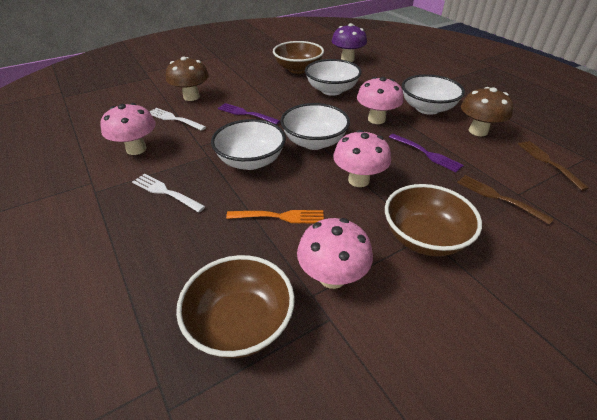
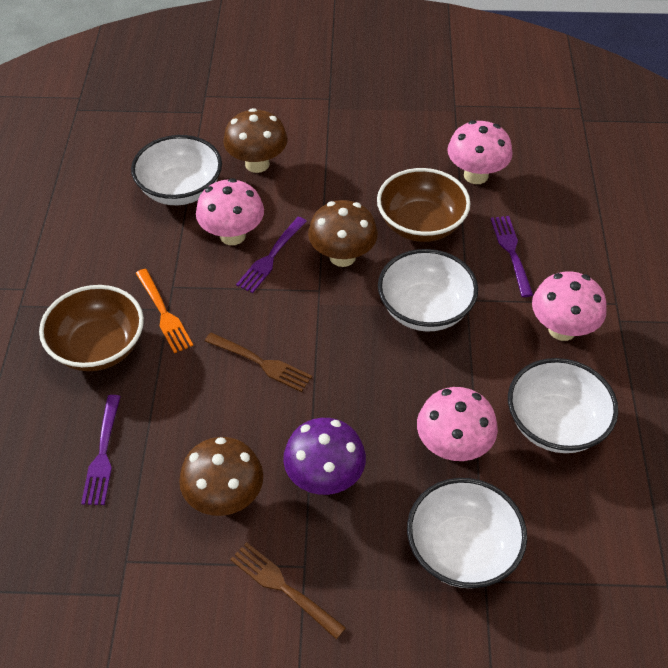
brown bowl: 3 -> 2
brown mushroom: 2 -> 3
purple fork: 2 -> 3
white fork: 2 -> 0

